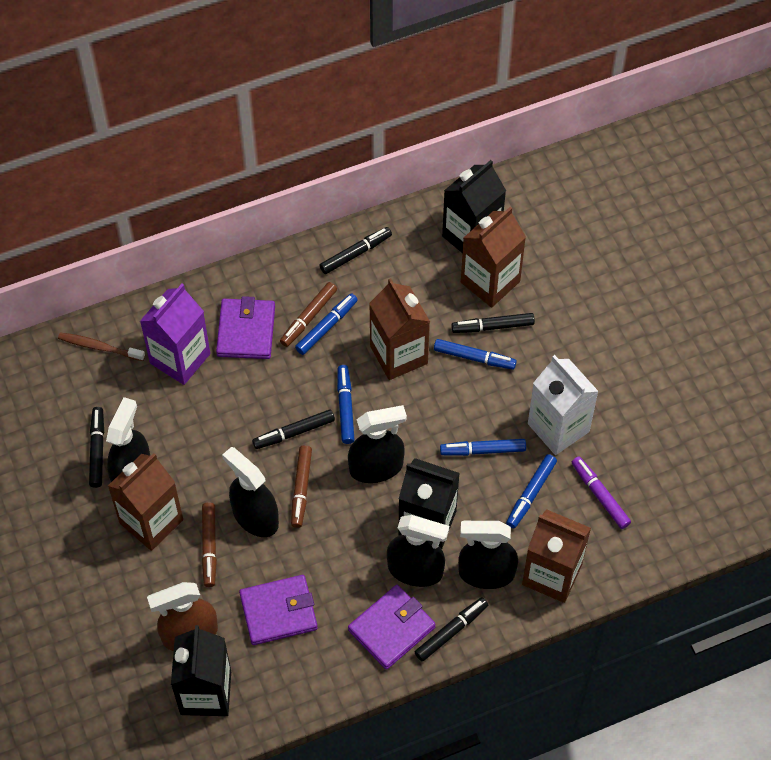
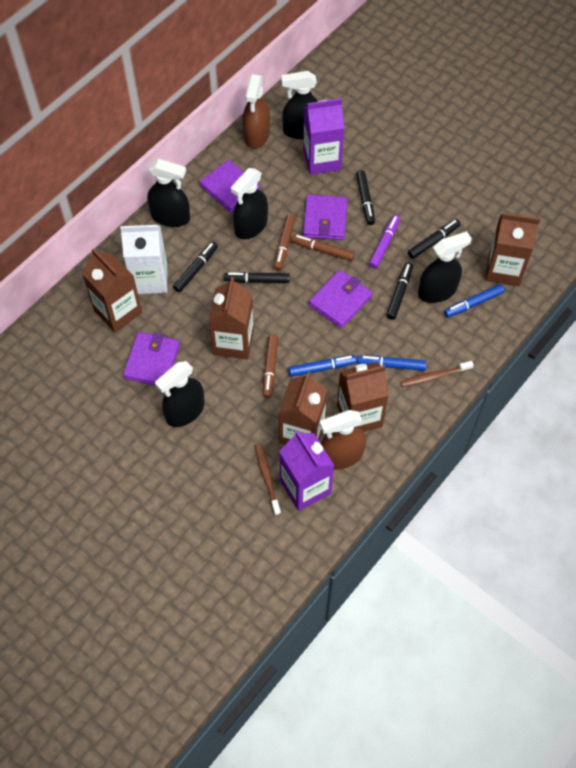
black carton: 3 -> 0
blue marker: 5 -> 3
brown carton: 4 -> 5
brown spray bottle: 1 -> 2
brown toothbrush: 1 -> 2
purple carton: 1 -> 2
purple wallet: 3 -> 4

